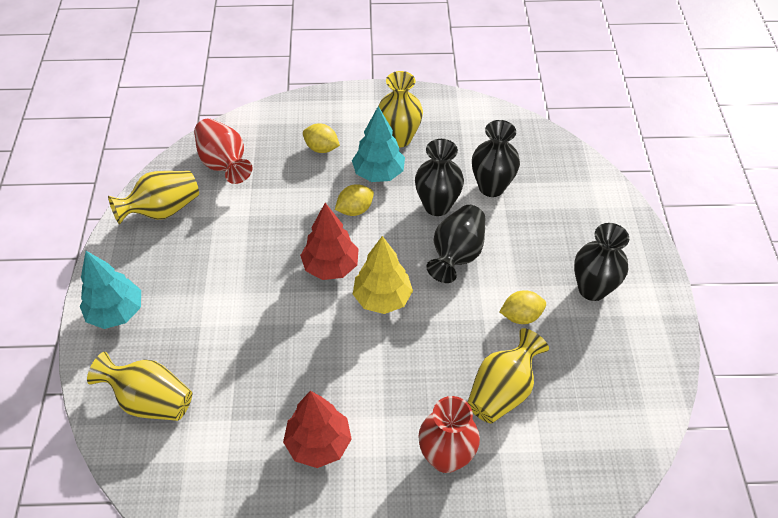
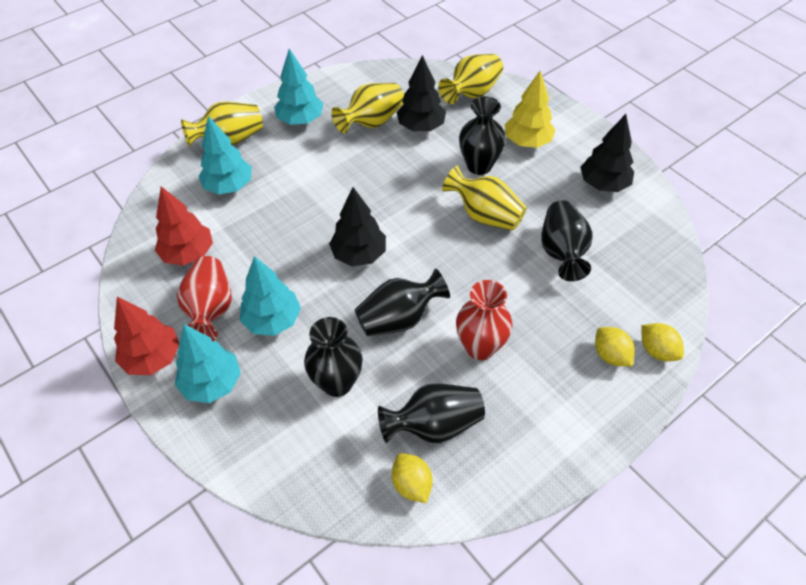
black tree: 0 -> 3
black vase: 4 -> 5
turquoise tree: 2 -> 4

